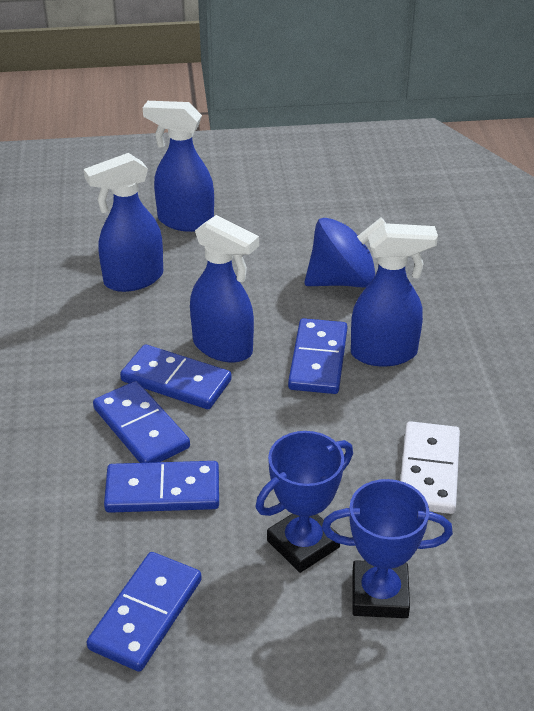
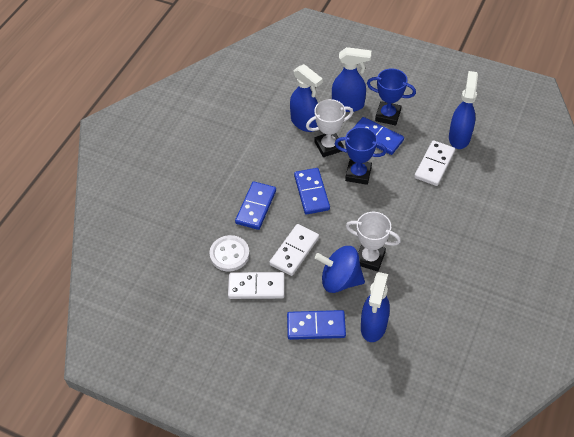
blue domino: 5 -> 4
white button: 0 -> 1
white domino: 1 -> 3
white trophy: 0 -> 2

